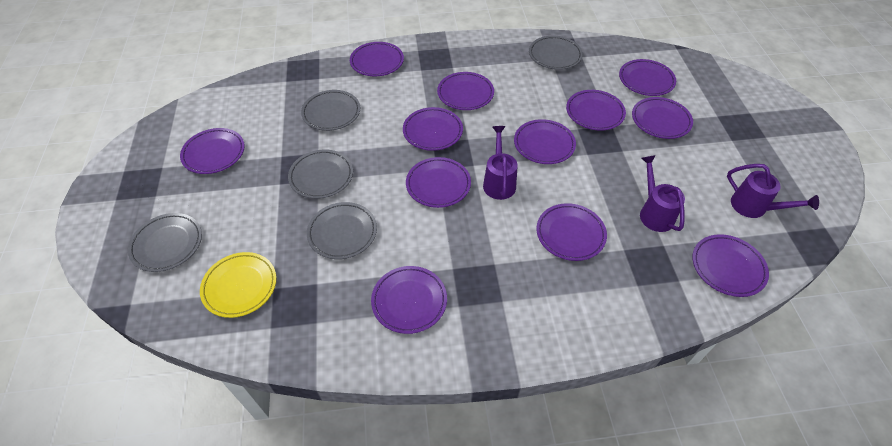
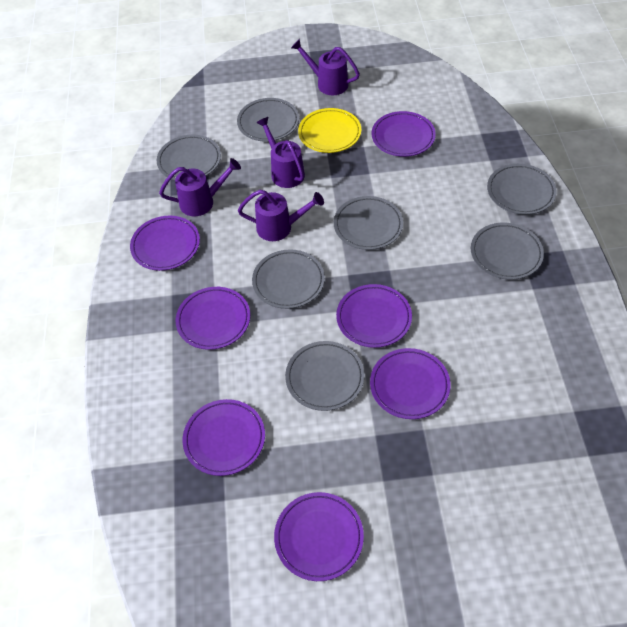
grey plate: 5 -> 7
purple plate: 12 -> 7
purple watering can: 3 -> 4

